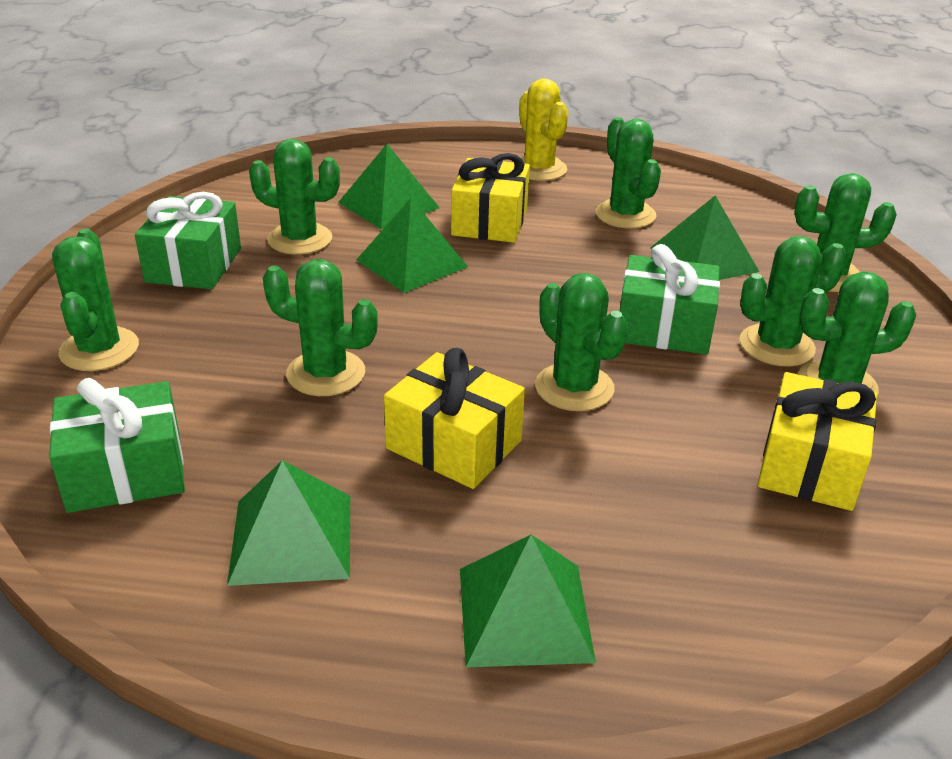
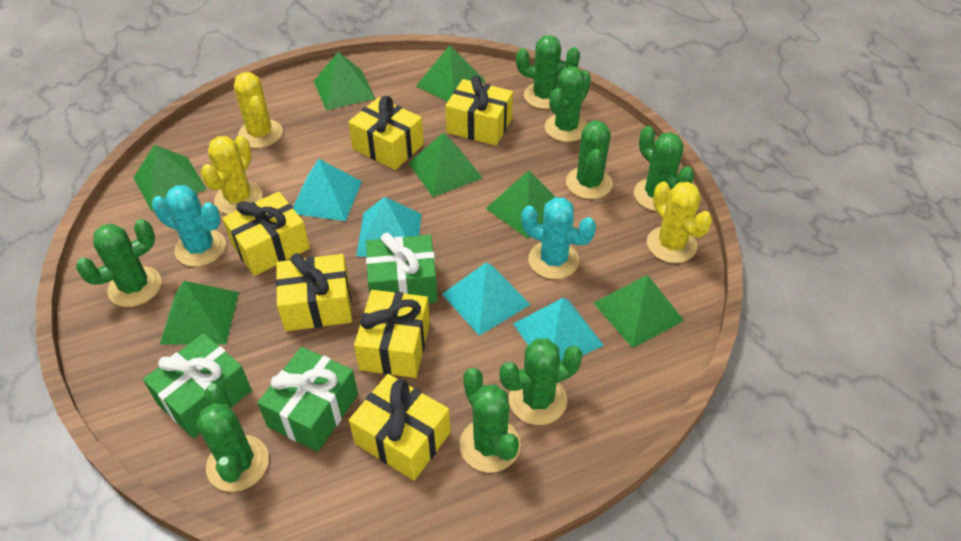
green pyramid: 5 -> 7
turquoise cactus: 0 -> 2
turquoise pyramid: 0 -> 4
yellow cactus: 1 -> 3
yellow gift: 3 -> 6

